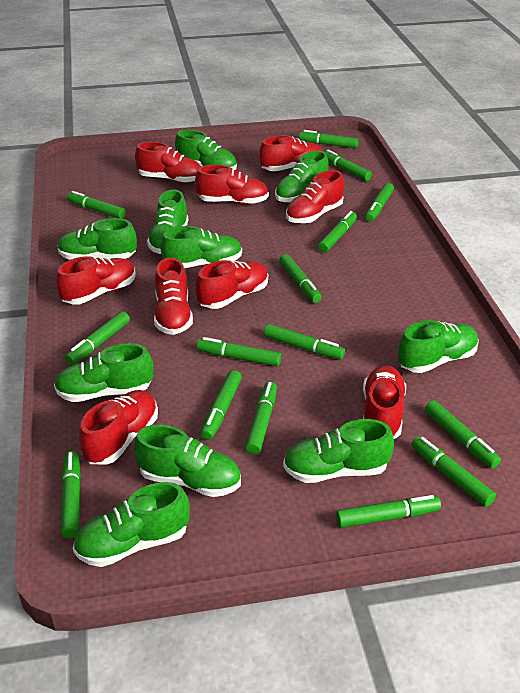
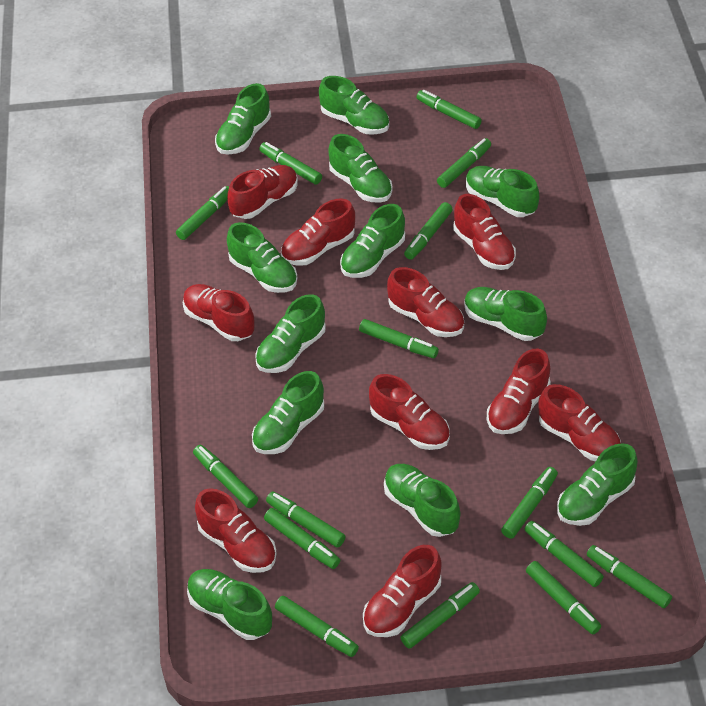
green shoe: 10 -> 12
red shoe: 9 -> 10

